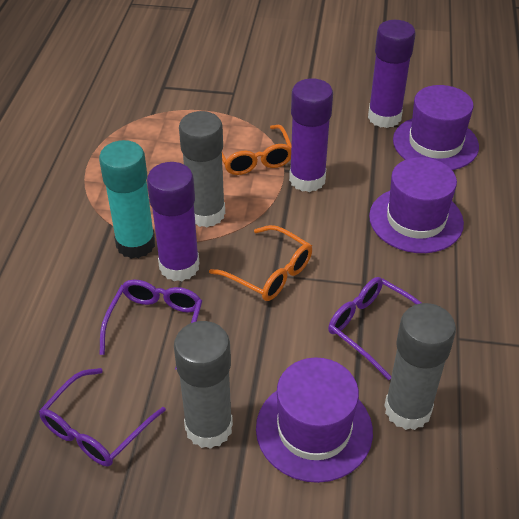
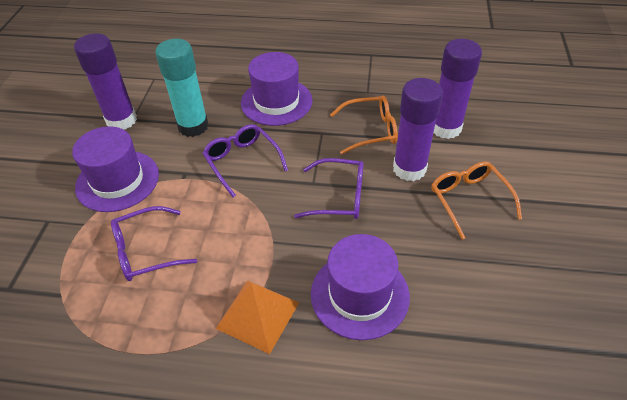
grey glue stick: 3 -> 0
orange pyramid: 0 -> 1

